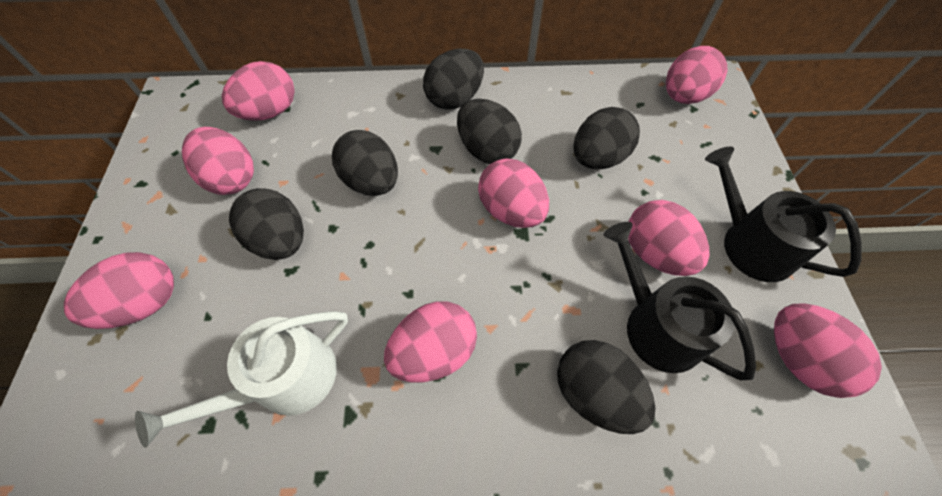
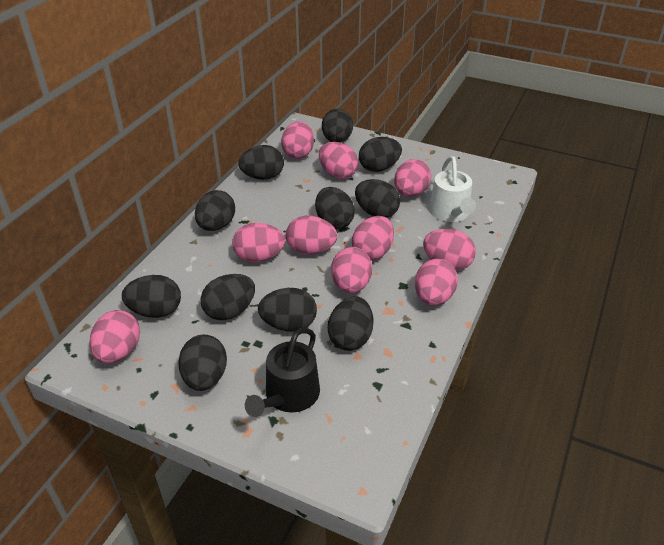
black egg: 6 -> 11
black watering can: 2 -> 1
pink egg: 8 -> 10

